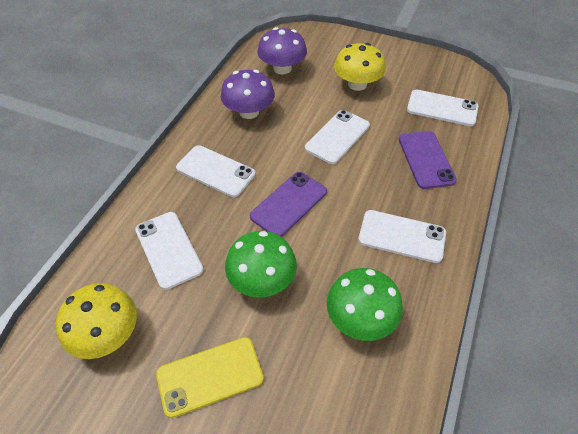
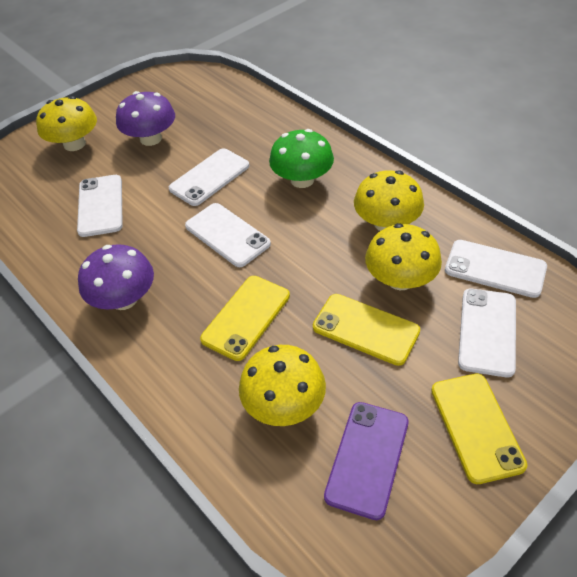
green mushroom: 2 -> 1
purple phone: 2 -> 1
yellow mushroom: 2 -> 4
yellow phone: 1 -> 3

